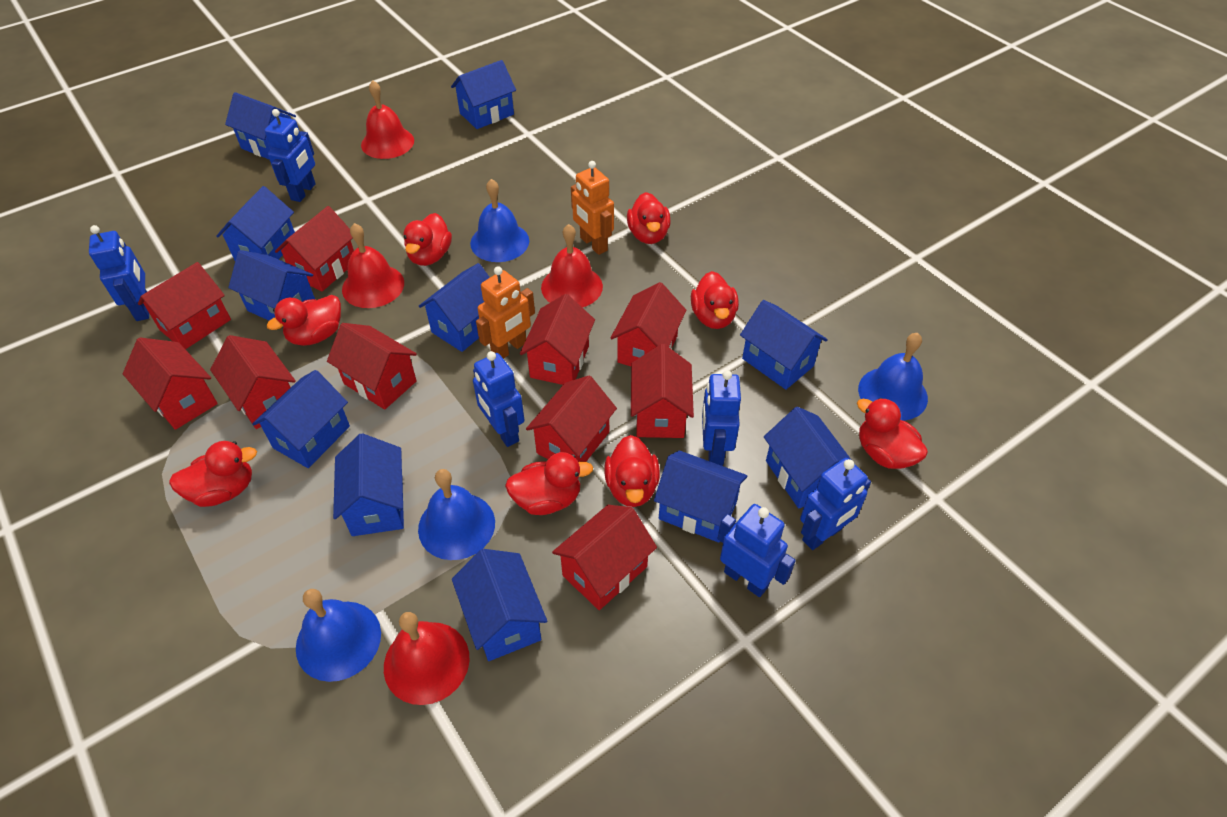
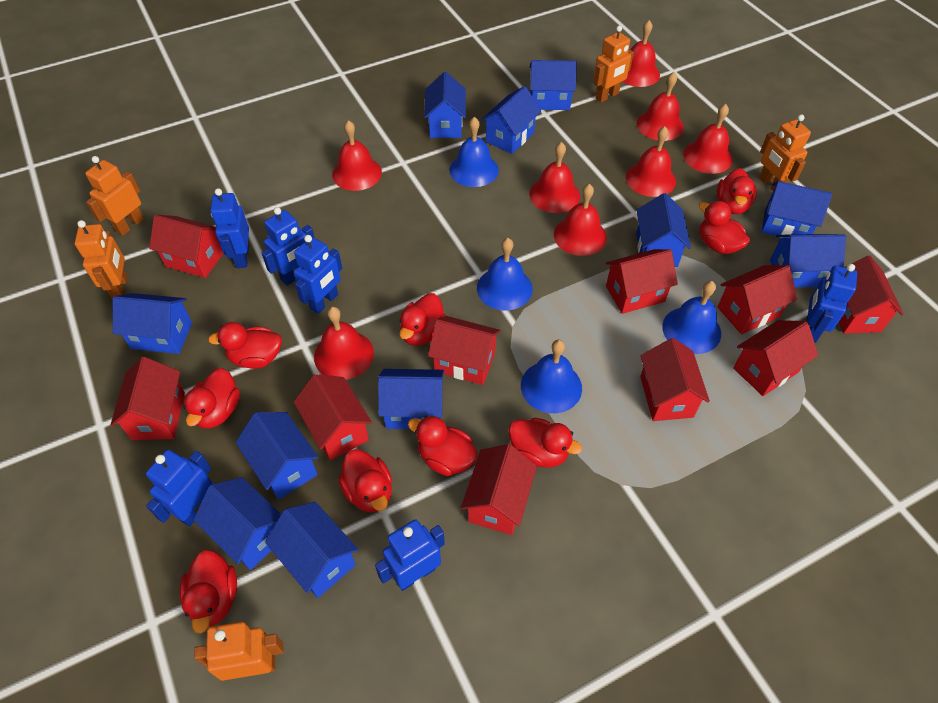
orange robot: 2 -> 5
red bell: 4 -> 8
red duck: 8 -> 9

